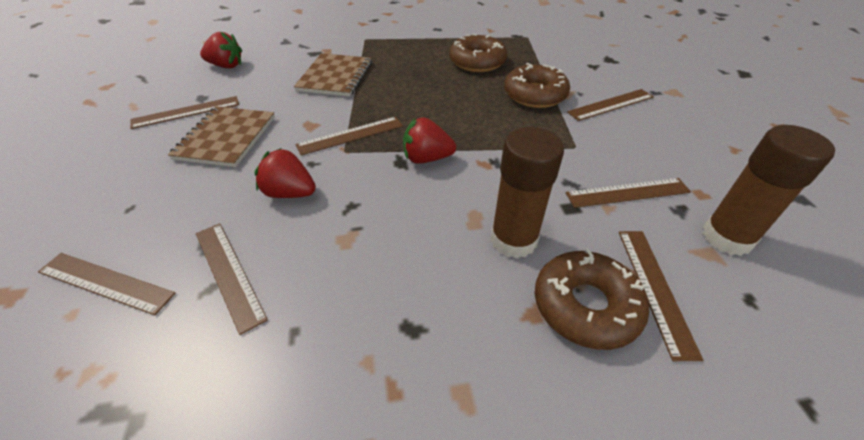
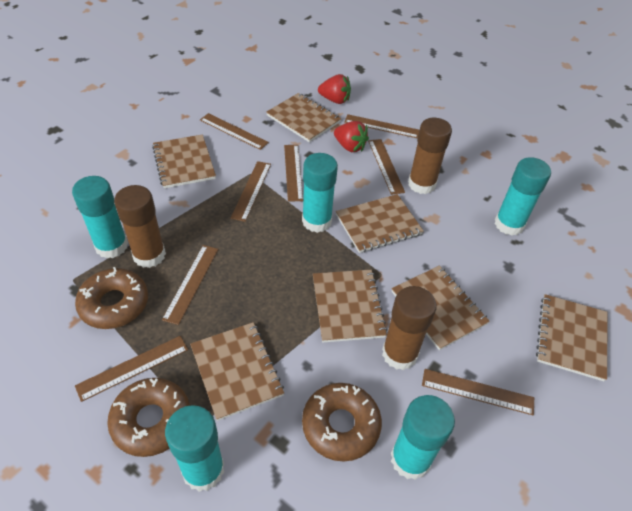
brown glue stick: 2 -> 3
brown notebook: 2 -> 7
brown ruler: 7 -> 8
red strawberry: 3 -> 2
turquoise glue stick: 0 -> 5

